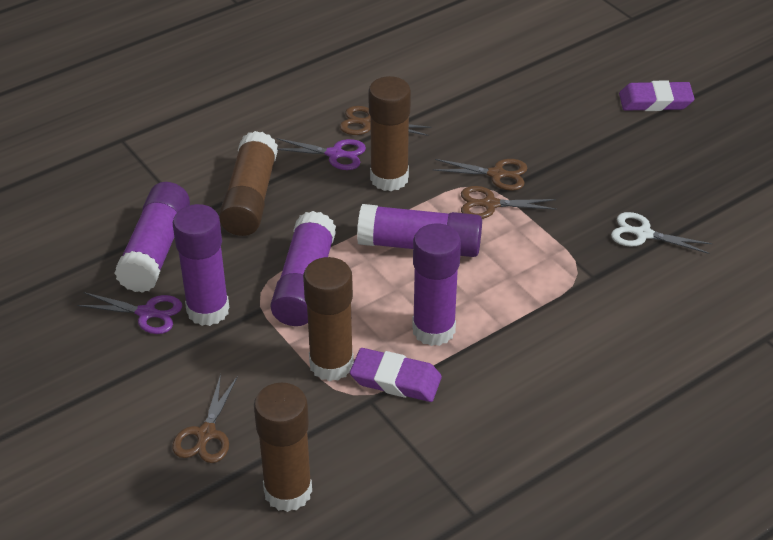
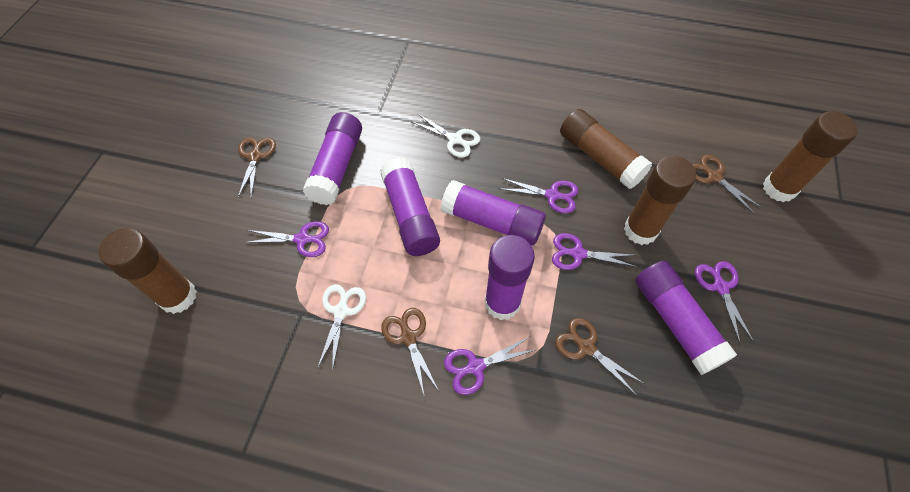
purple eraser: 2 -> 0
purple scissors: 2 -> 5
white scissors: 1 -> 2

